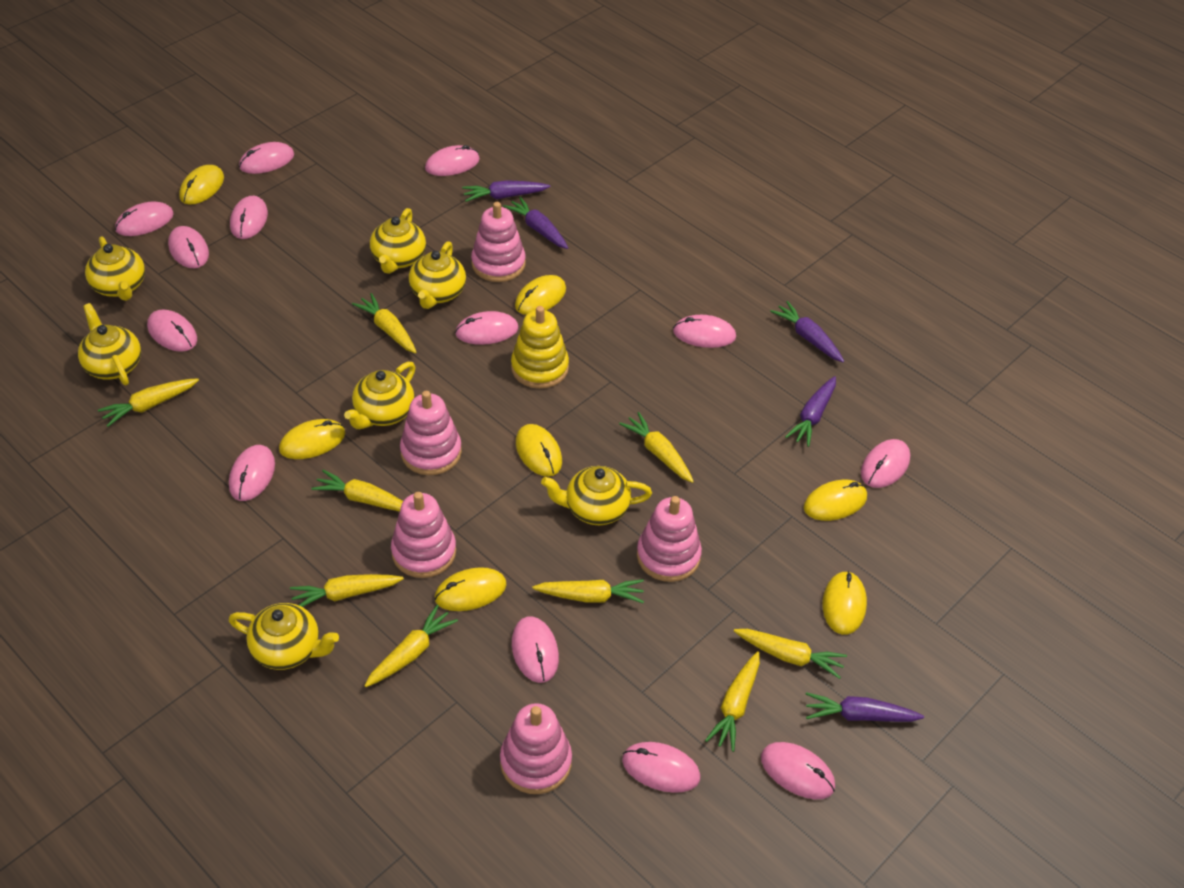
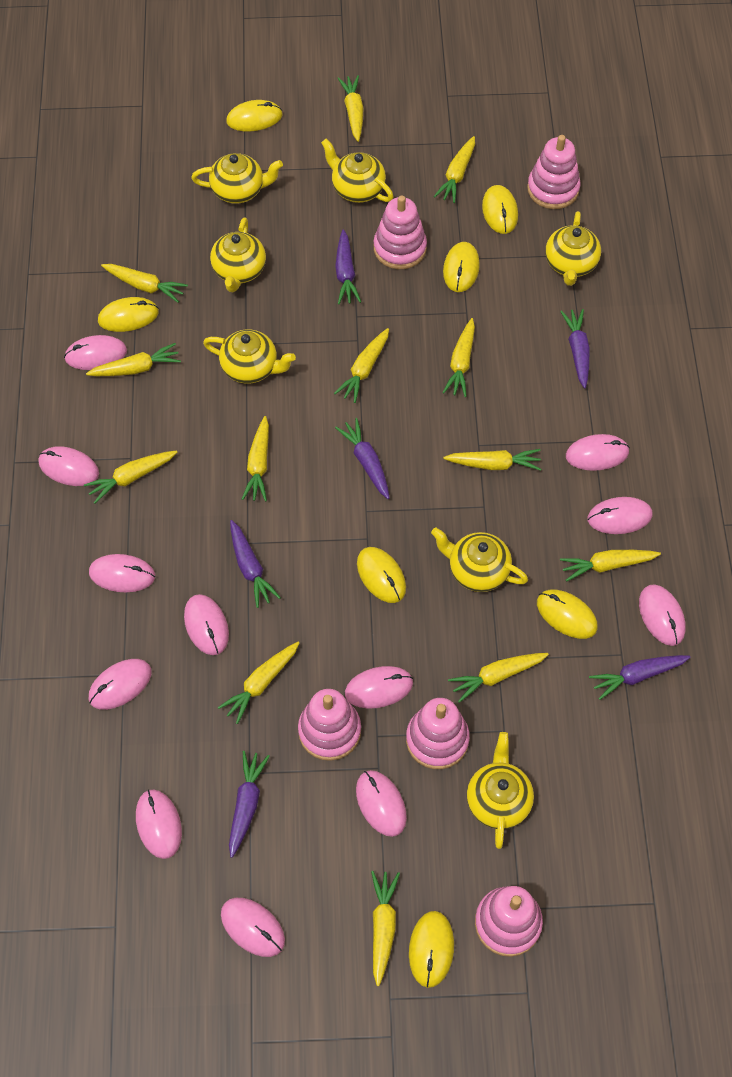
pink mouse: 13 -> 12
purple carrot: 5 -> 6
yellow carrot: 9 -> 13
yellow stacking toy: 1 -> 0

